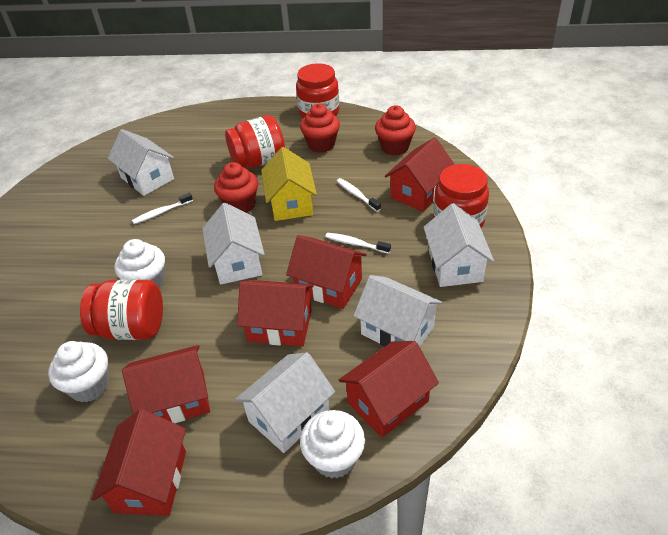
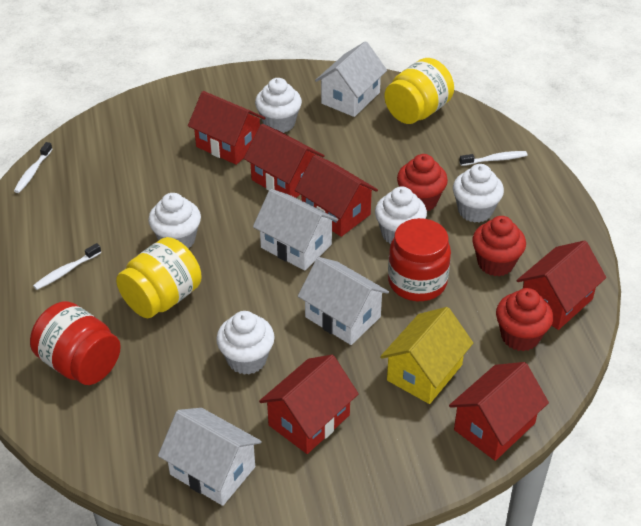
red jar: 4 -> 2
white cupcake: 3 -> 5
white house: 5 -> 4
yellow jar: 0 -> 2

